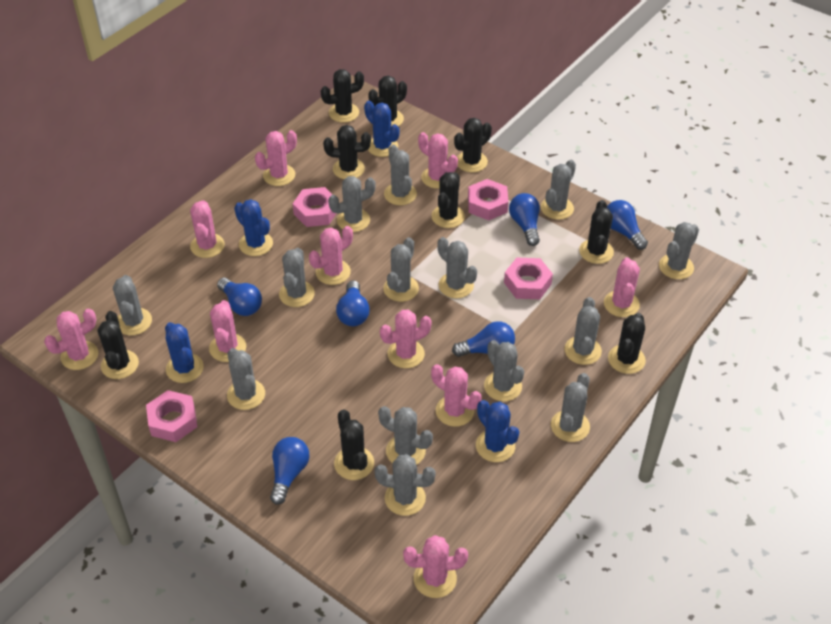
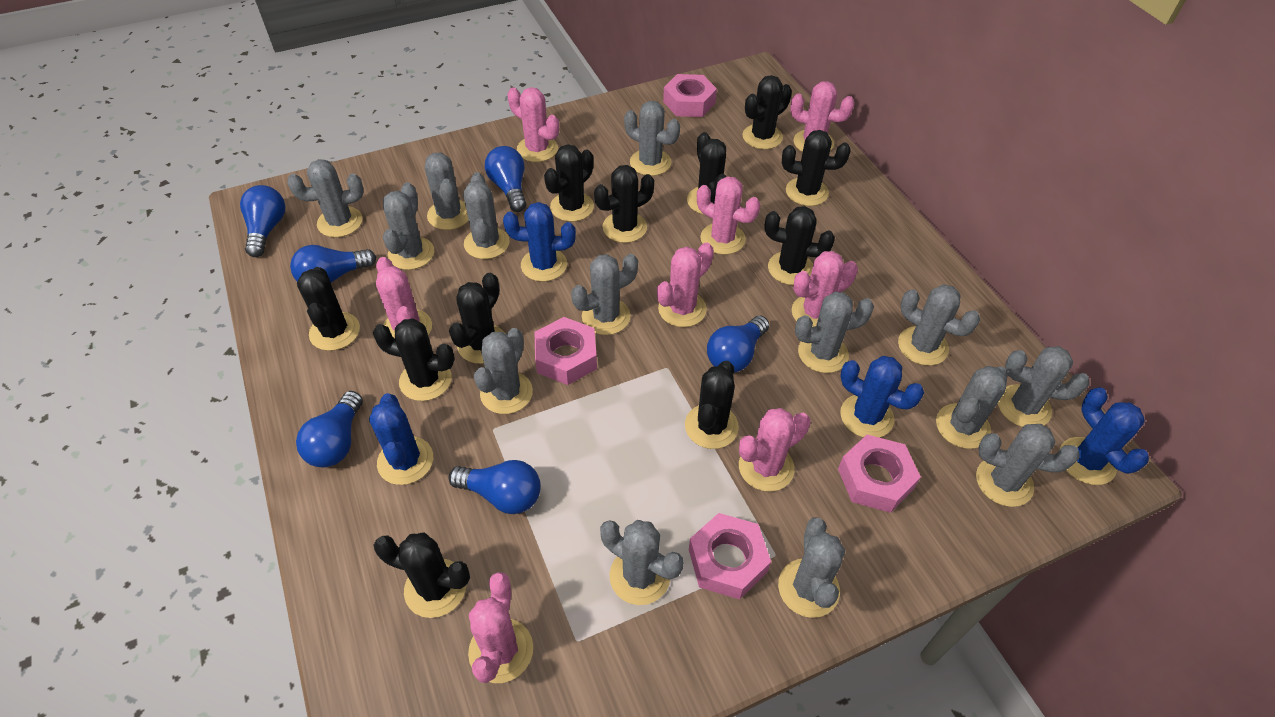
black cactus: 9 -> 11
pink cactus: 10 -> 8

